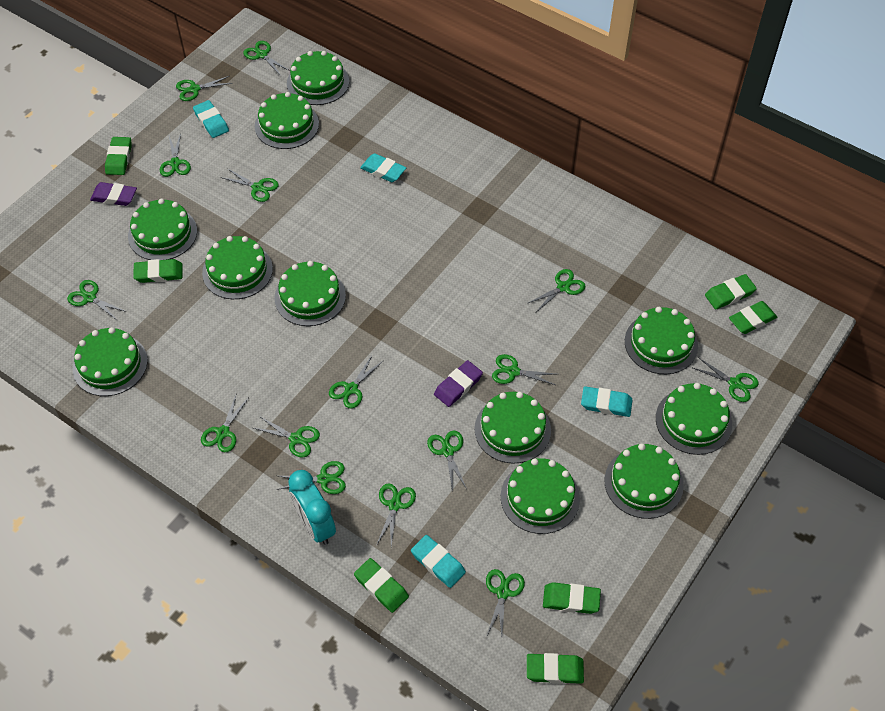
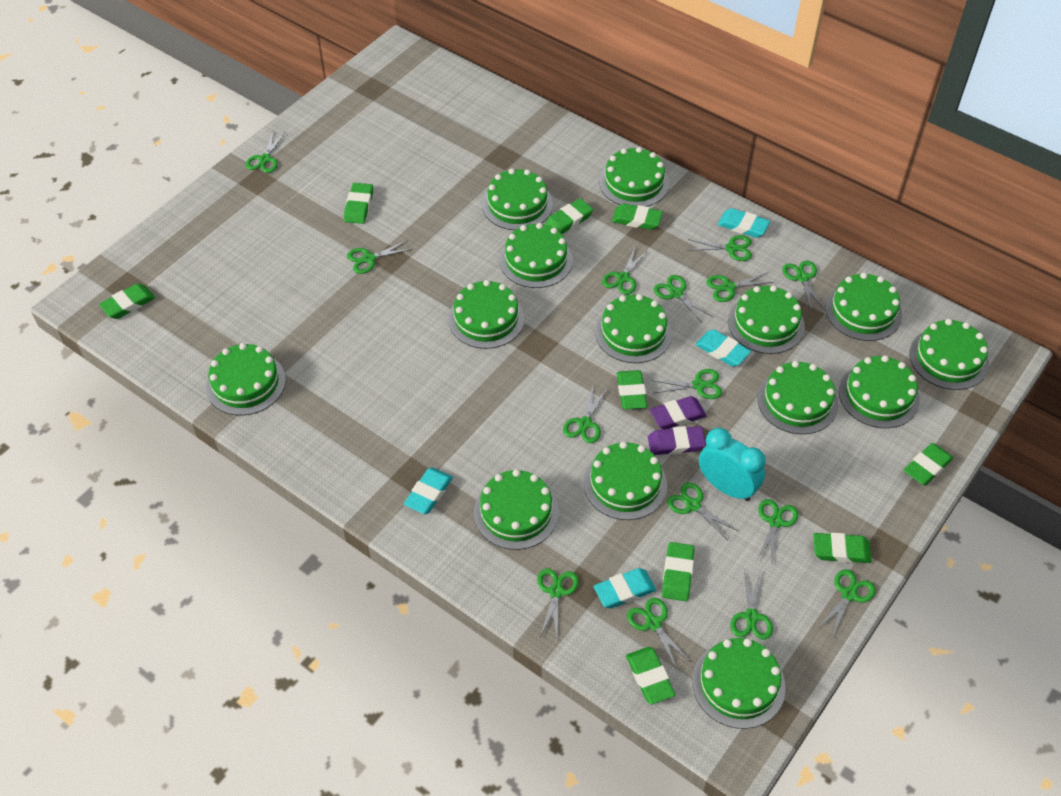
green cake: 11 -> 14
green eraser: 7 -> 9

